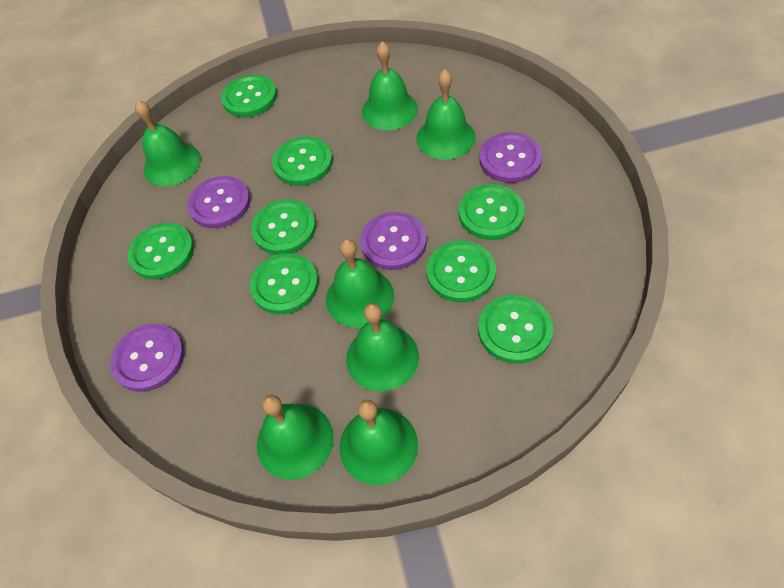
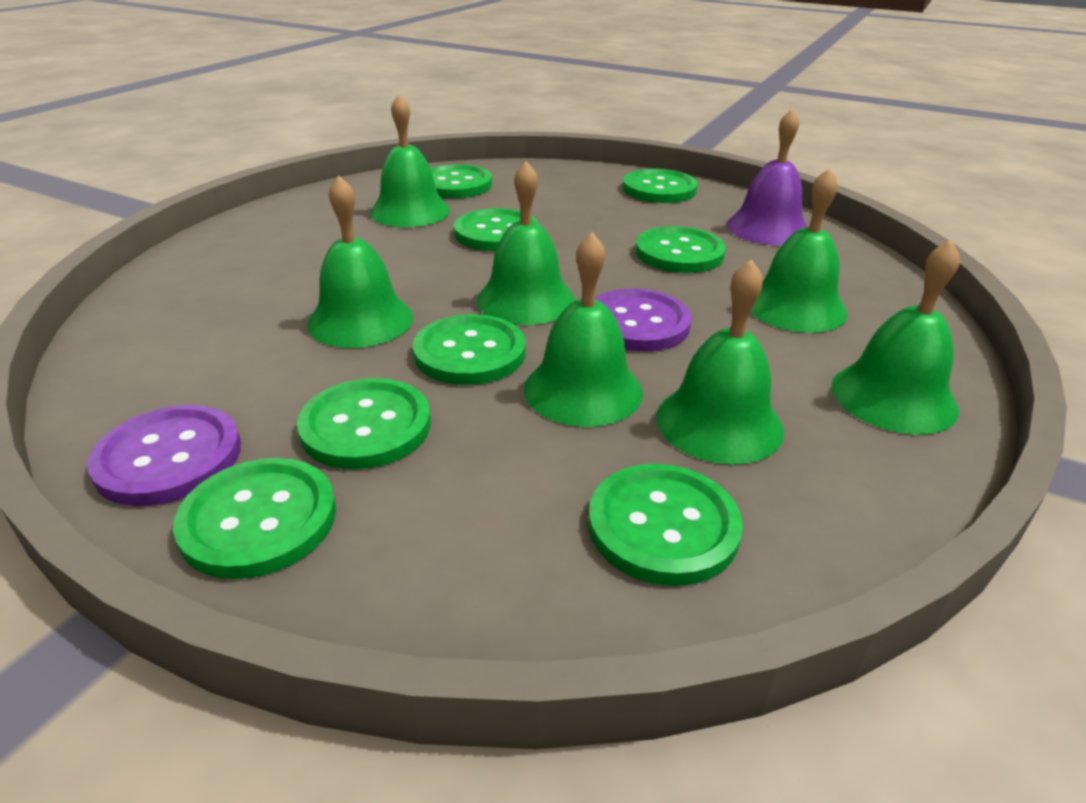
purple bell: 0 -> 1
purple button: 4 -> 2

